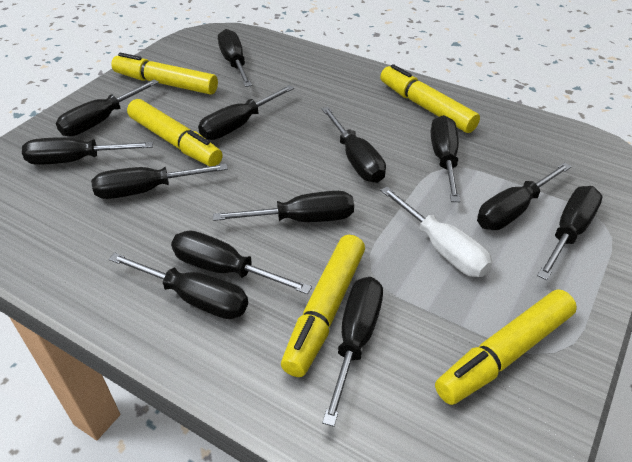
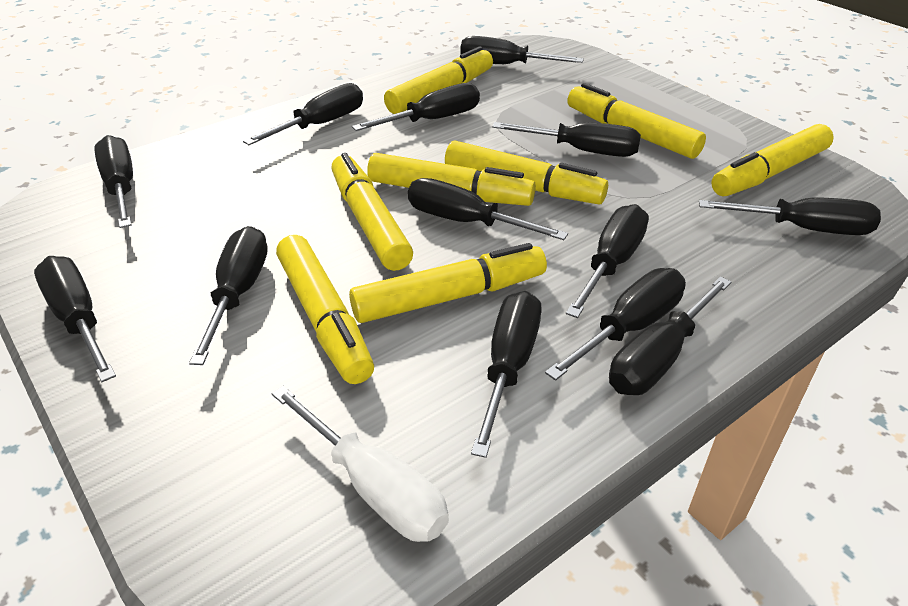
yellow marker: 5 -> 8

